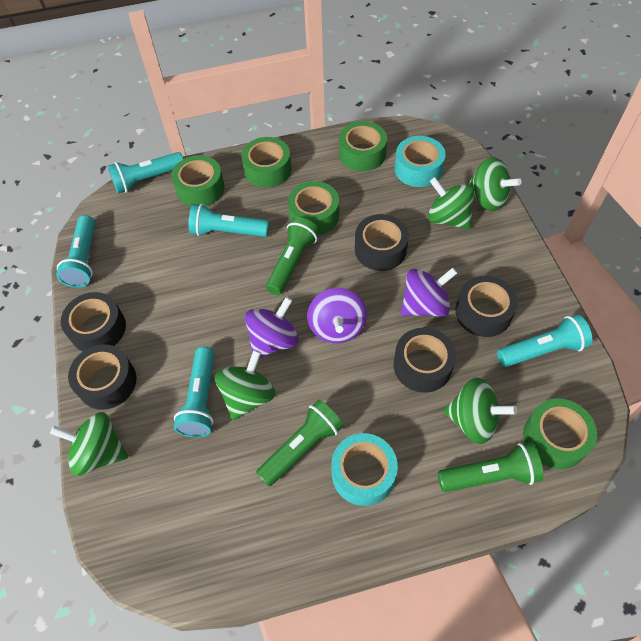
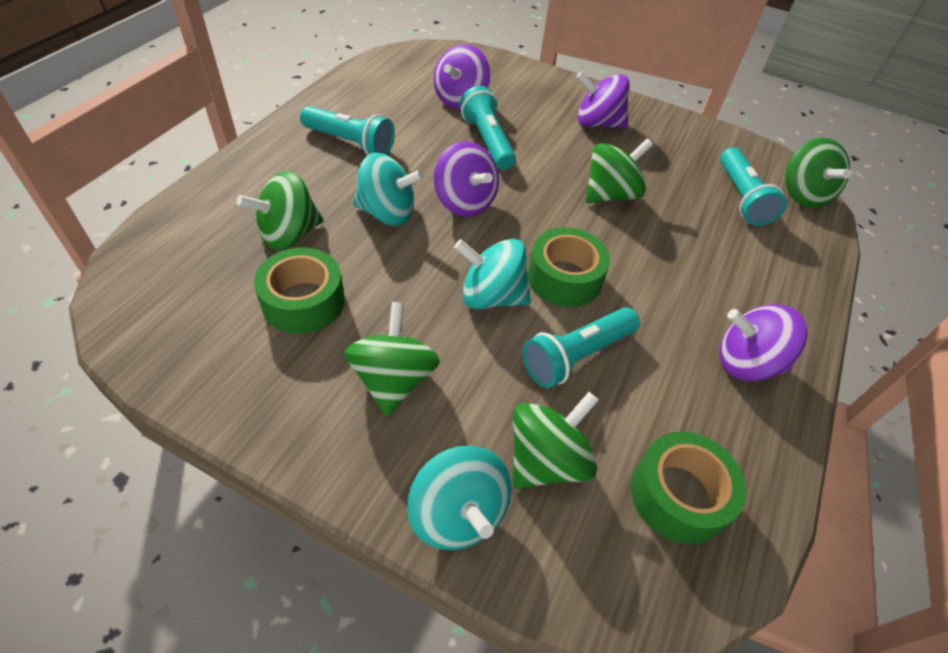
black tape: 5 -> 0
green flashlight: 3 -> 0
green tape: 5 -> 3
purple spinning top: 3 -> 4
turquoise flashlight: 5 -> 4
turquoise spinning top: 0 -> 3
turquoise tape: 2 -> 0

